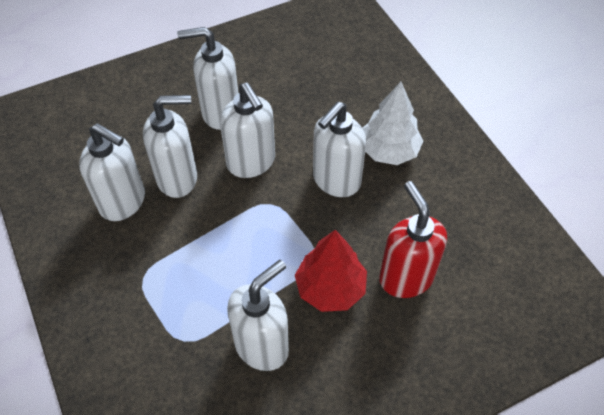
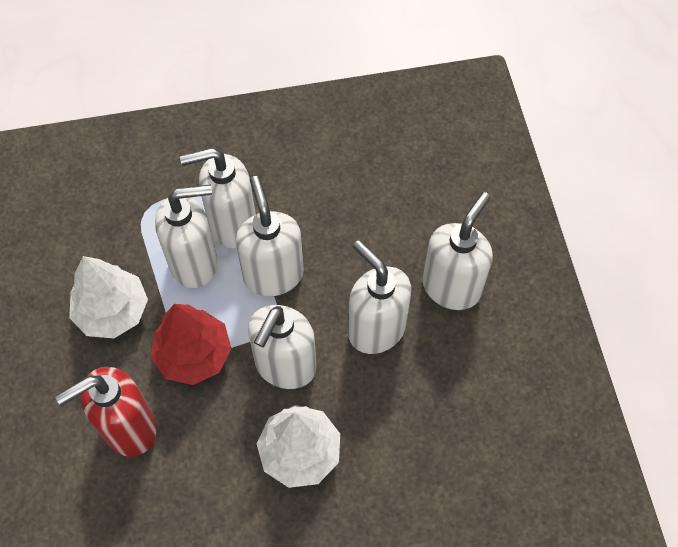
white tree: 1 -> 2

